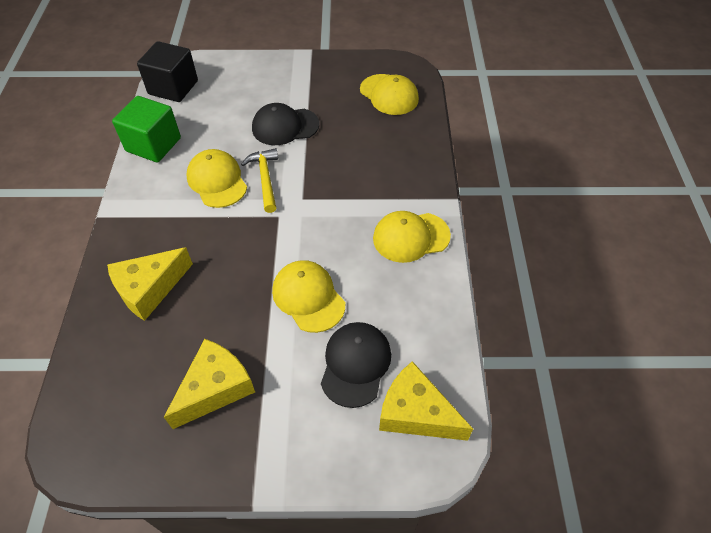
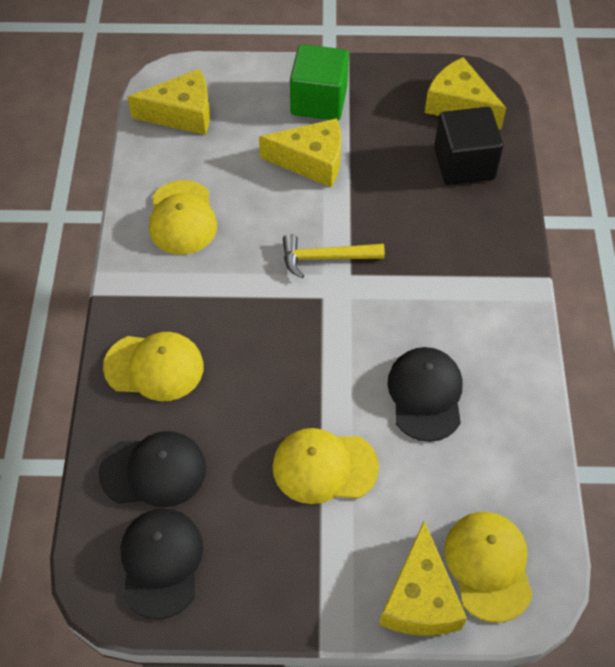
black cap: 2 -> 3
yellow cheese: 3 -> 4

